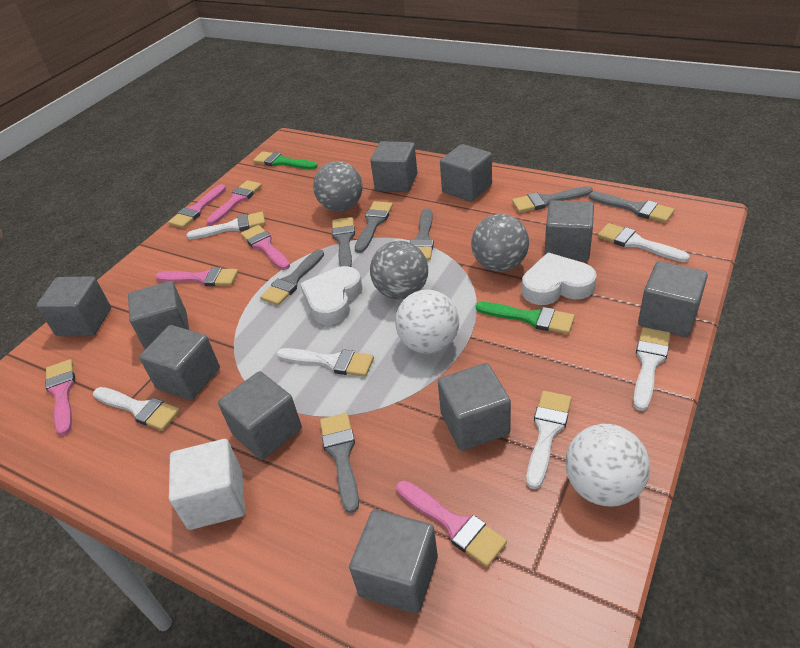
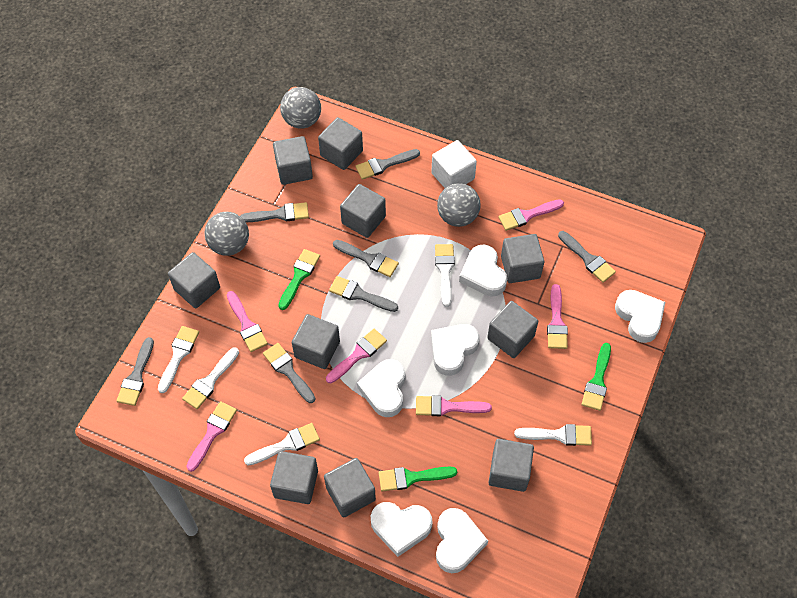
green brush: 2 -> 3
white ball: 2 -> 0
white brush: 6 -> 5
white heart: 2 -> 6

